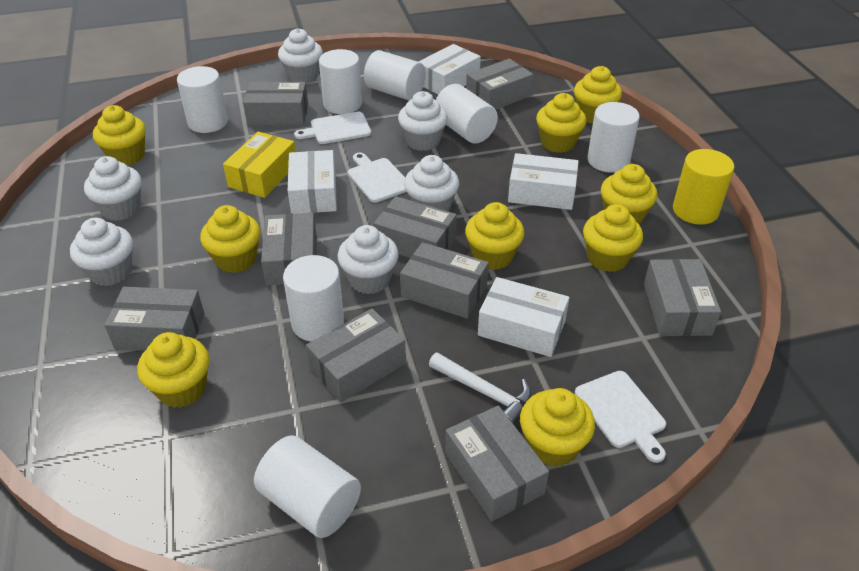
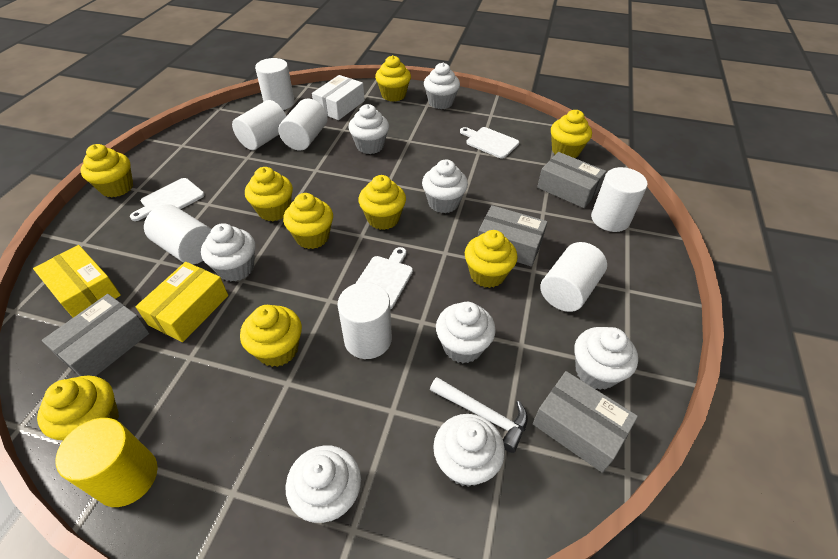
grey box: 9 -> 4
white box: 4 -> 1
white cupcake: 6 -> 8
yellow box: 1 -> 2

